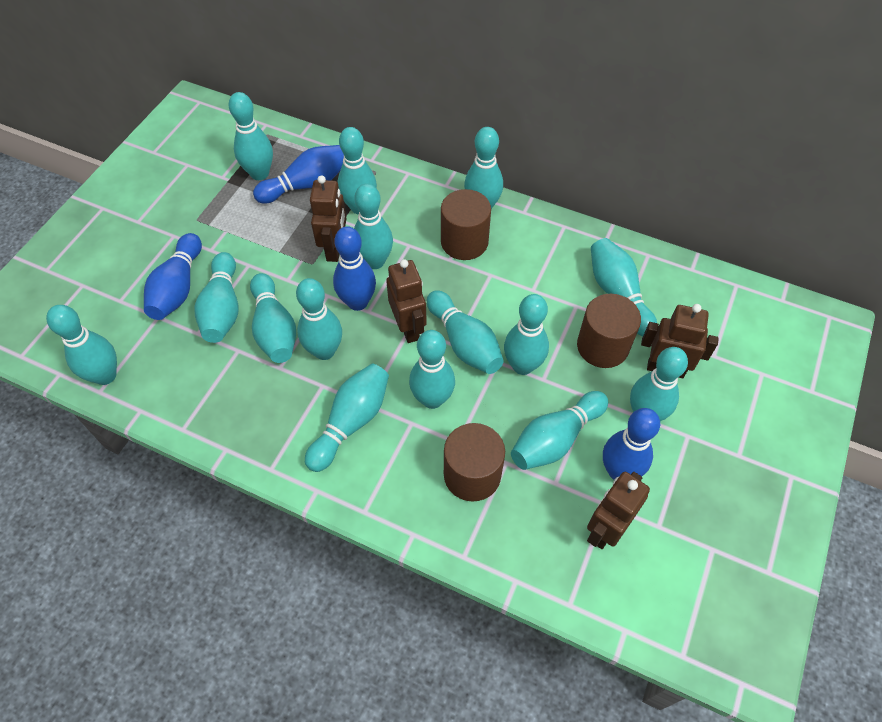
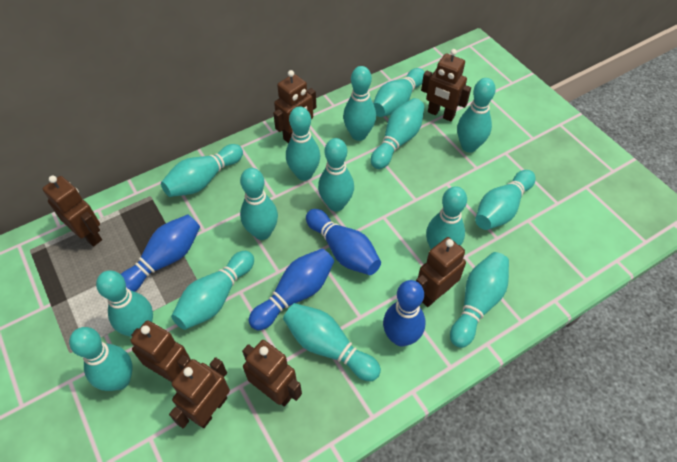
brown cylinder: 3 -> 0
brown robot: 4 -> 7

